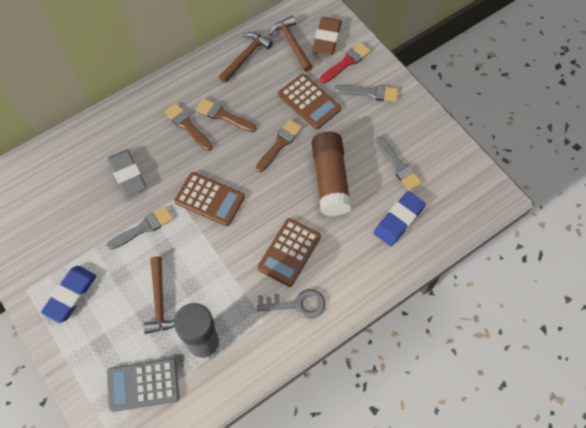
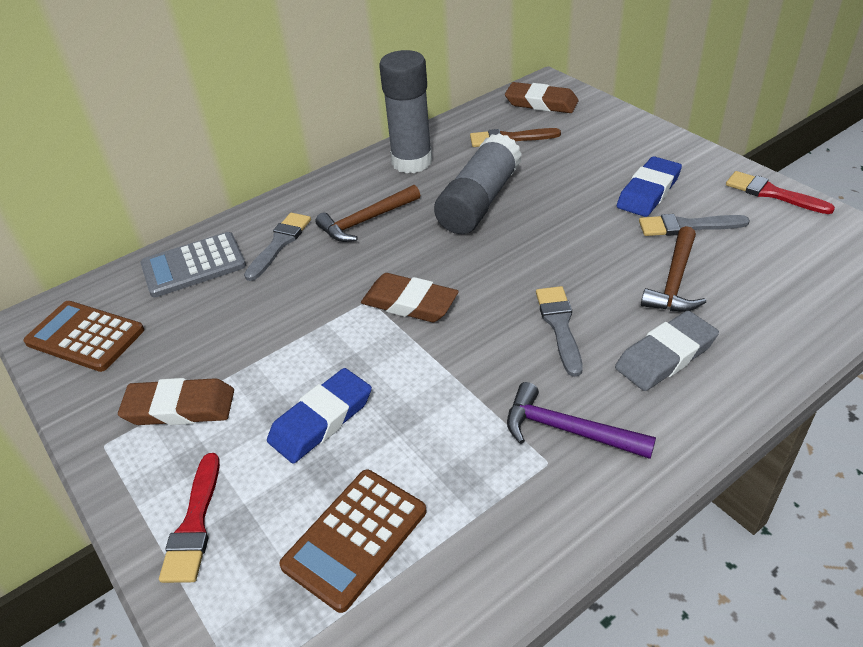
brown brush: 3 -> 1
brown calculator: 3 -> 2
brown eraser: 1 -> 3
brown glue stick: 1 -> 0
brown hammer: 3 -> 2
grey glue stick: 1 -> 2
grey key: 1 -> 0
purple hammer: 0 -> 1
red brush: 1 -> 2

